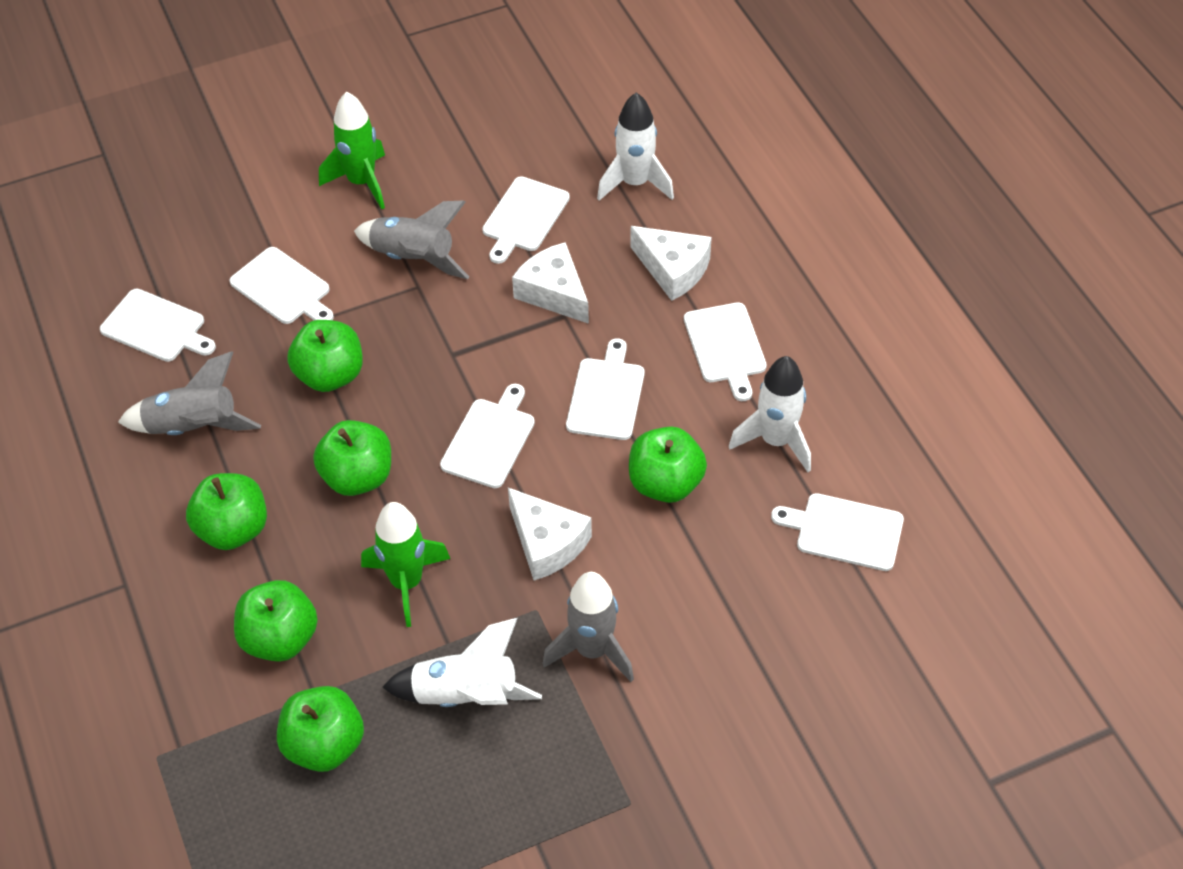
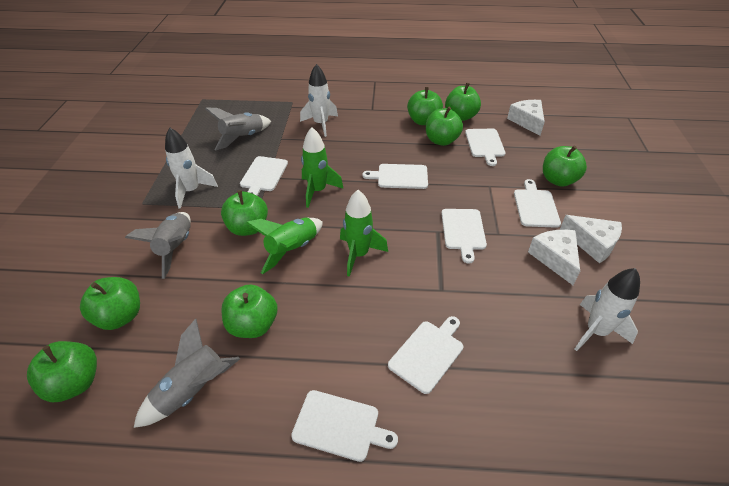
green apple: 6 -> 8
green rocket: 2 -> 3

